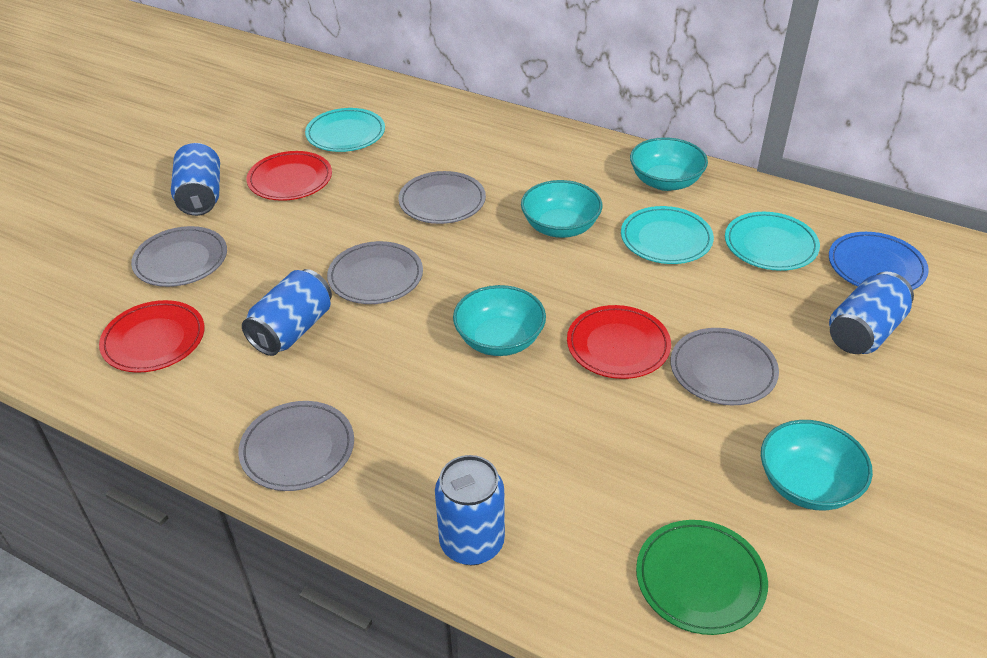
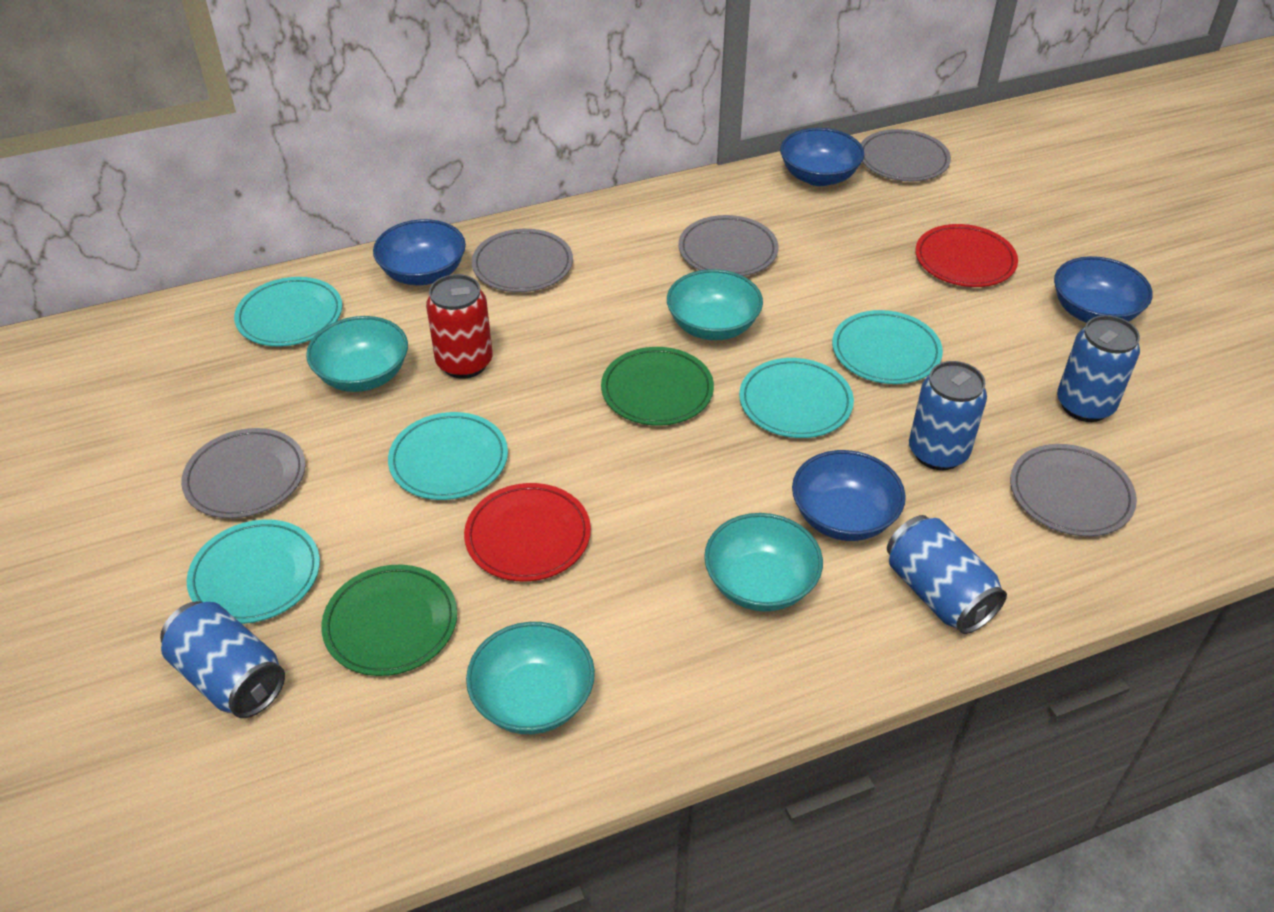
blue bowl: 0 -> 4
blue plate: 1 -> 0
green plate: 1 -> 2
red can: 0 -> 1
red plate: 3 -> 2
turquoise plate: 3 -> 5

